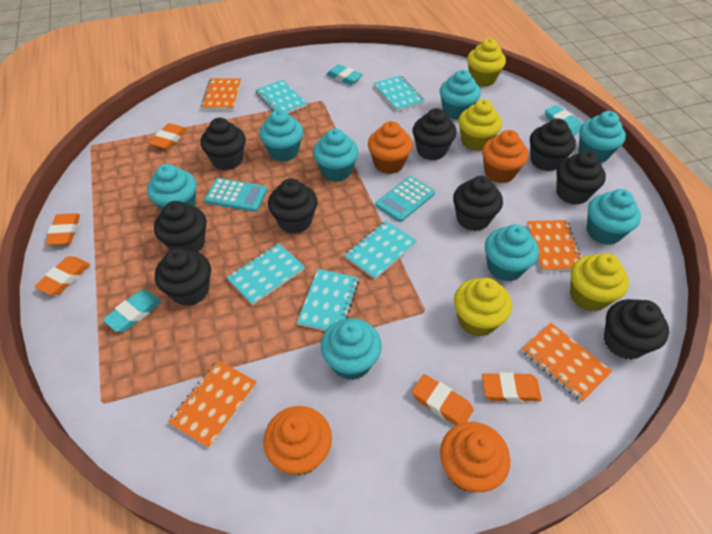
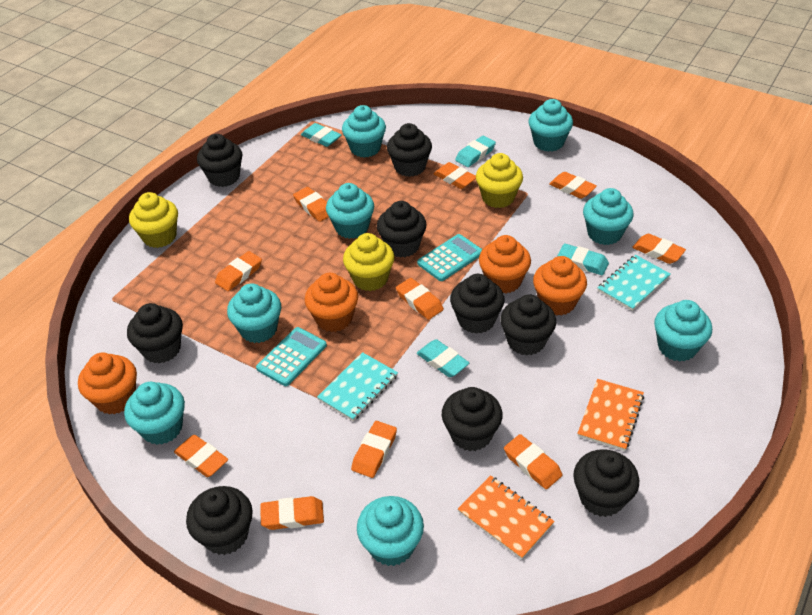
orange eraser: 5 -> 10
orange notebook: 4 -> 2
turquoise eraser: 3 -> 4
turquoise notebook: 5 -> 2
yellow cupcake: 4 -> 3

